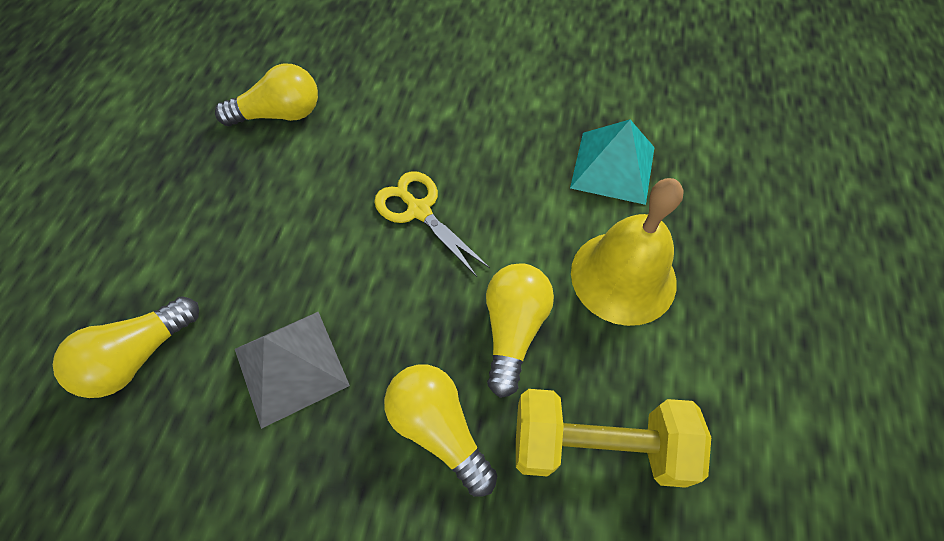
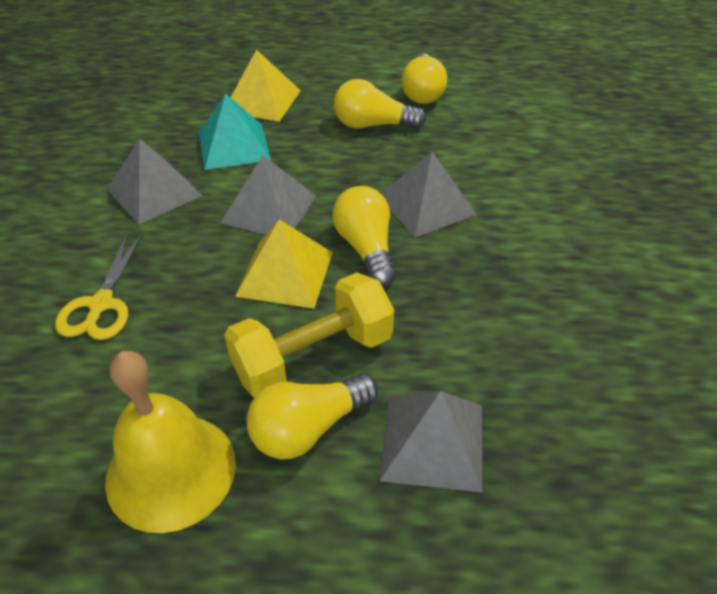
grey pyramid: 1 -> 4
yellow pyramid: 0 -> 2

